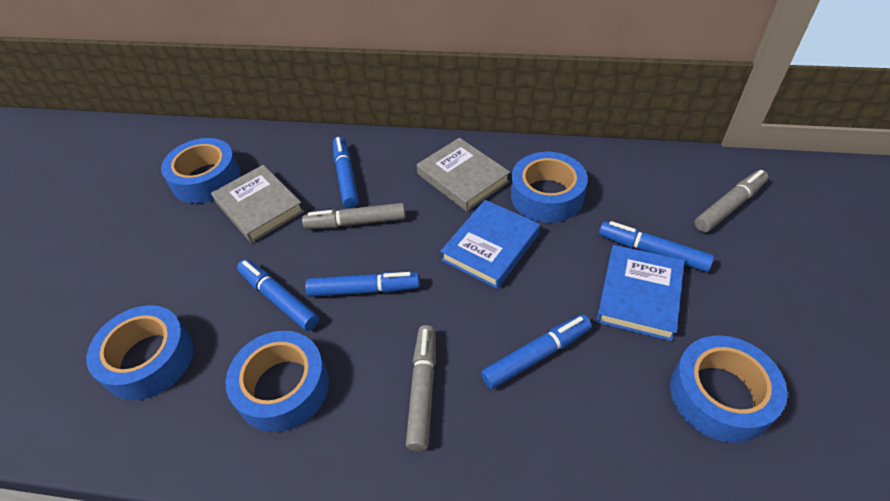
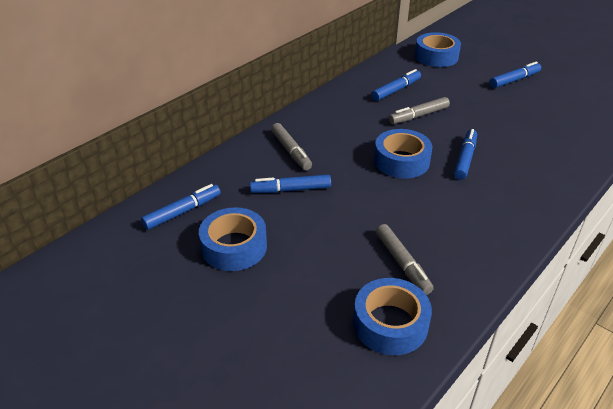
blue book: 2 -> 0
blue tape: 5 -> 4
grey book: 2 -> 0

